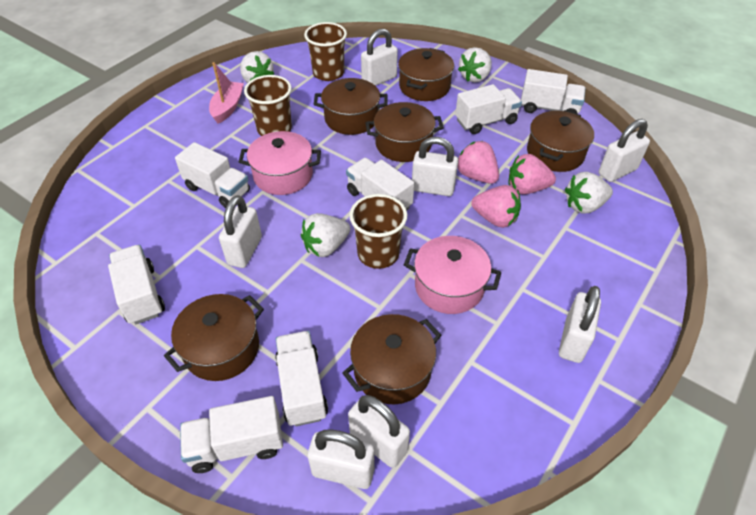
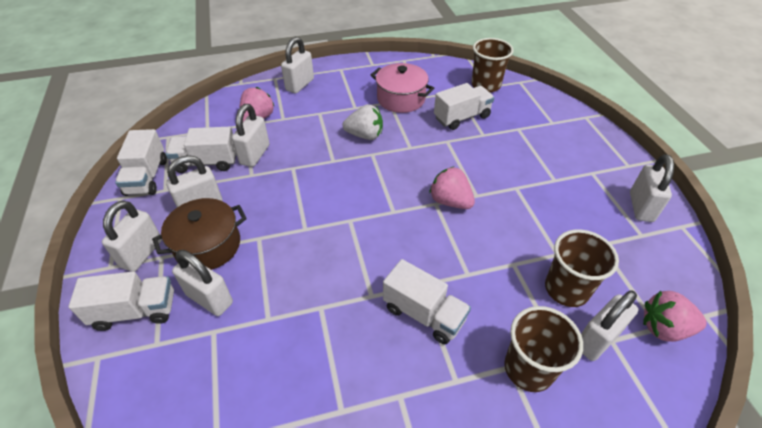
brown pot: 6 -> 1
pink boat: 1 -> 0
pink pot: 2 -> 1
white strawberry: 4 -> 1
white truck: 7 -> 5

